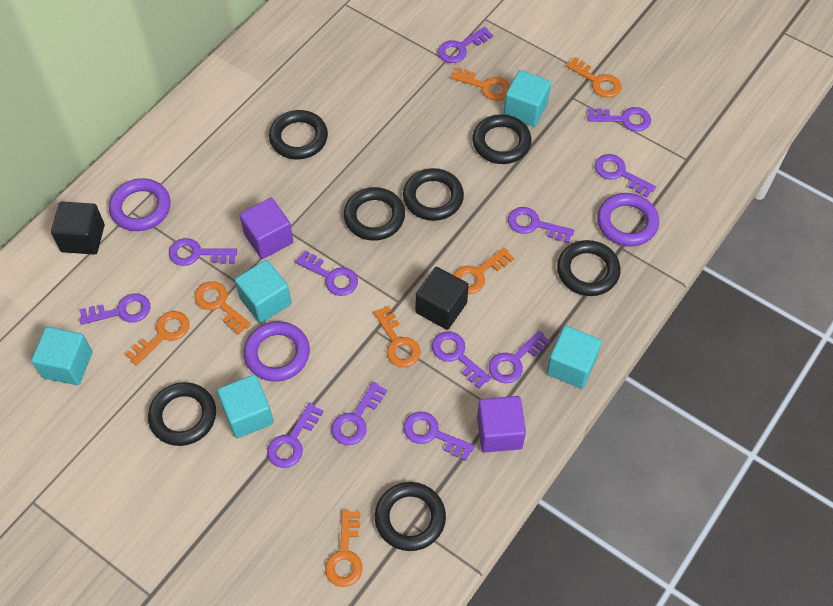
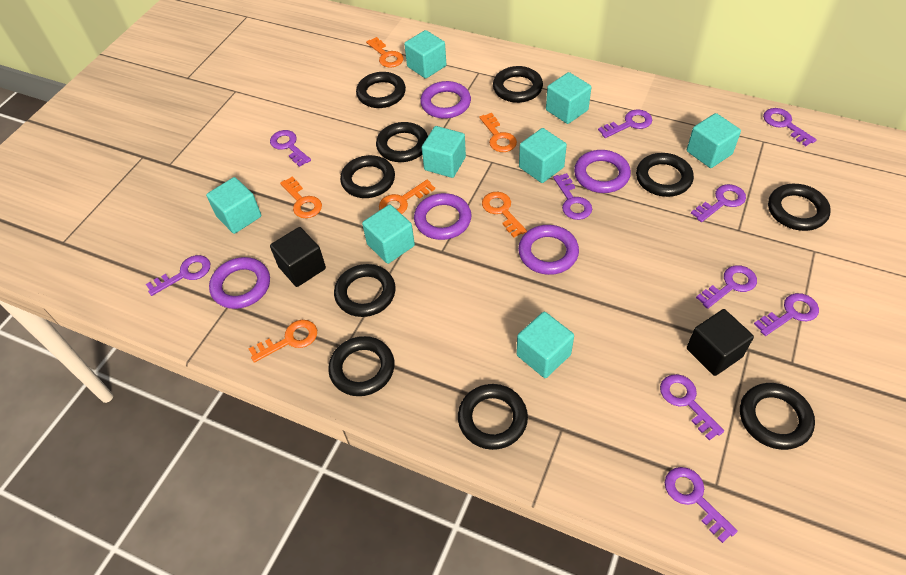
black ring: 7 -> 10
orange key: 7 -> 6
purple cube: 2 -> 0
purple key: 12 -> 10
purple ring: 3 -> 5
turquoise cube: 5 -> 8

